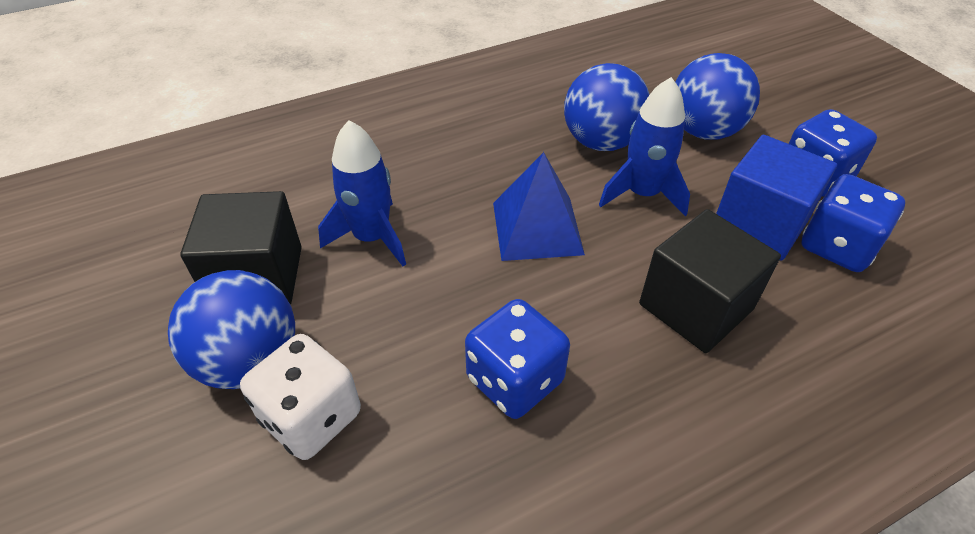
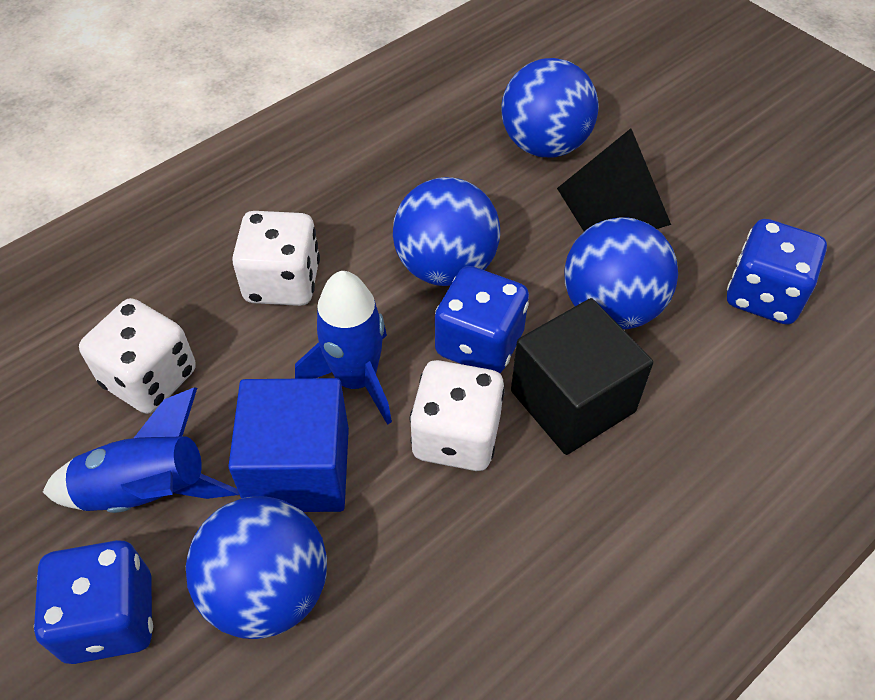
black cube: 2 -> 1
black pyramid: 0 -> 1
blue ball: 3 -> 4
blue pyramid: 1 -> 0
white dice: 1 -> 3

